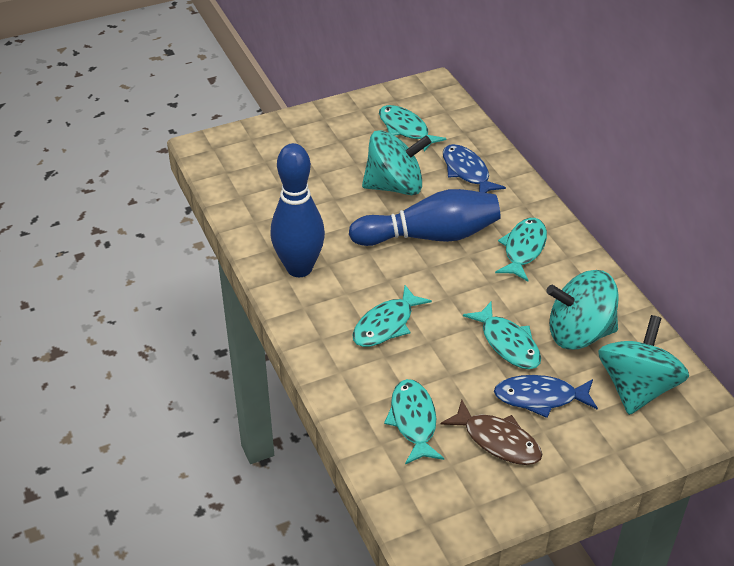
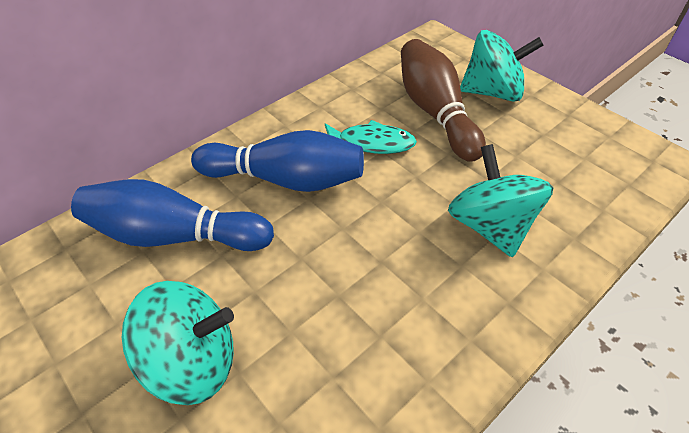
blue fish: 2 -> 0
brown bowling pin: 0 -> 1
brown fish: 1 -> 0
turquoise fish: 5 -> 1

